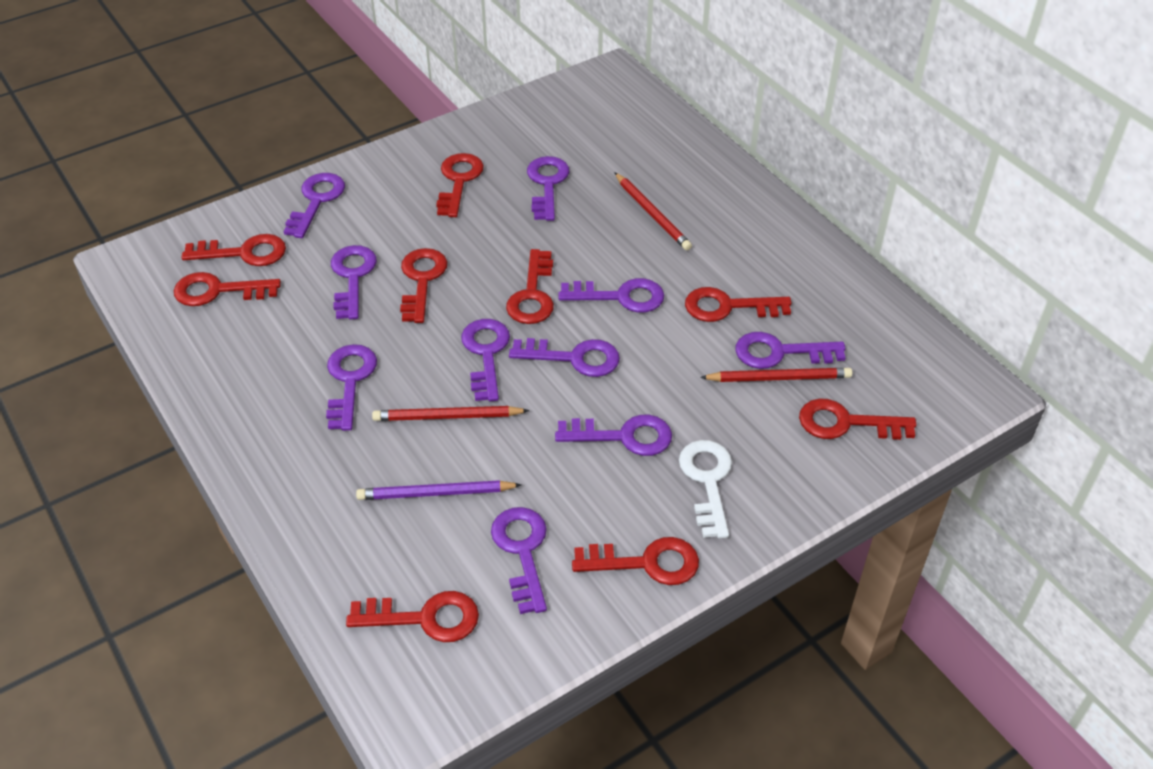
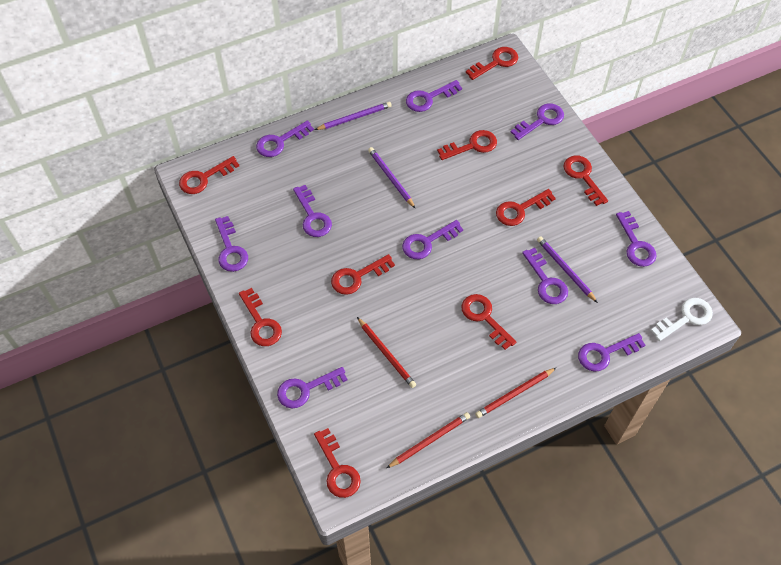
purple pencil: 1 -> 3

